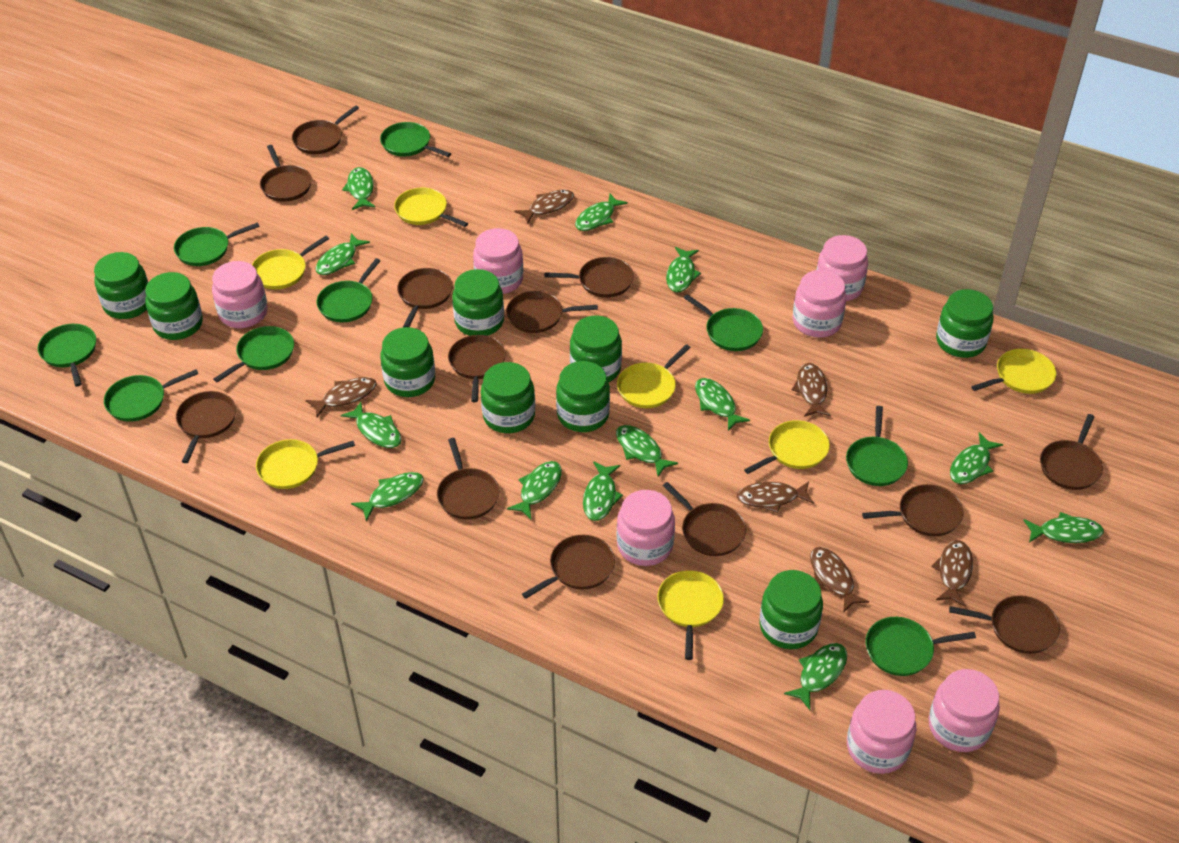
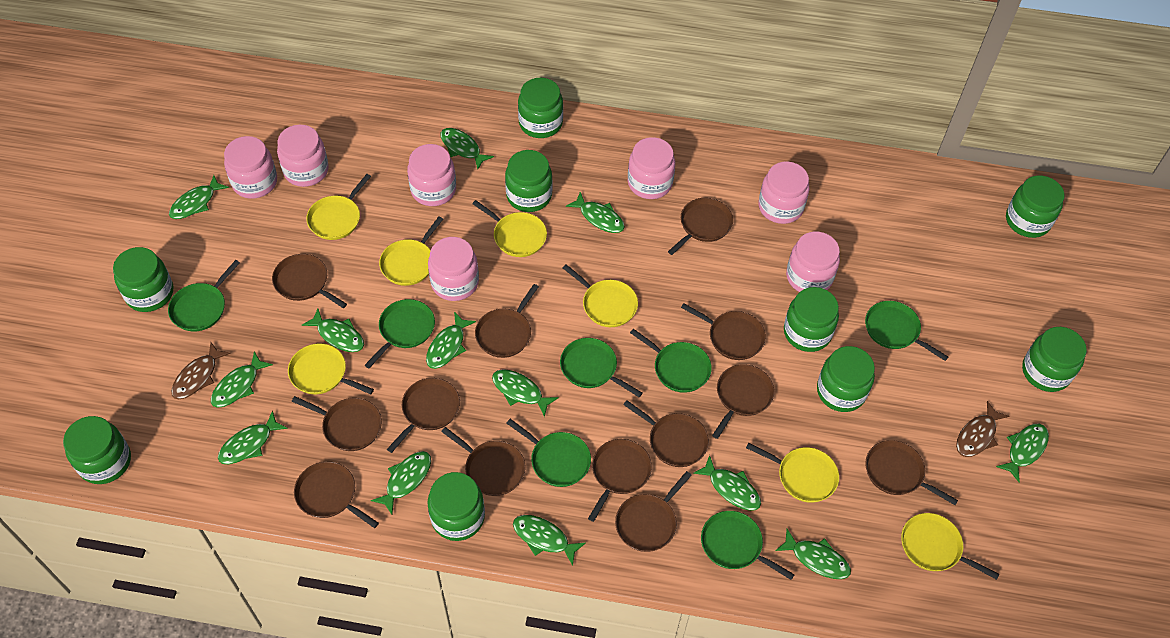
brown fish: 6 -> 2
green pan: 9 -> 7

